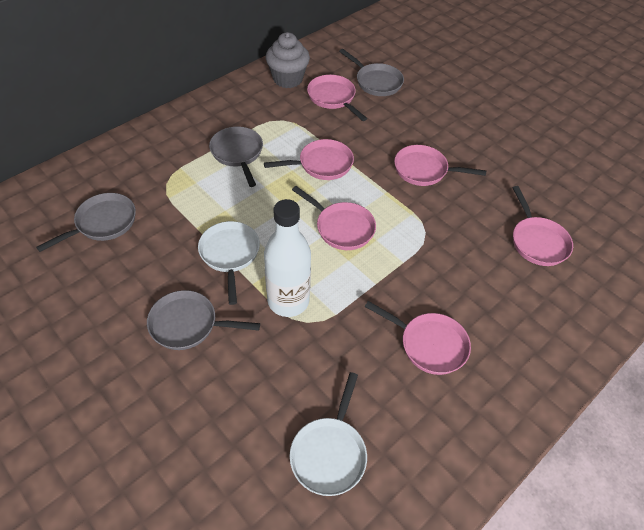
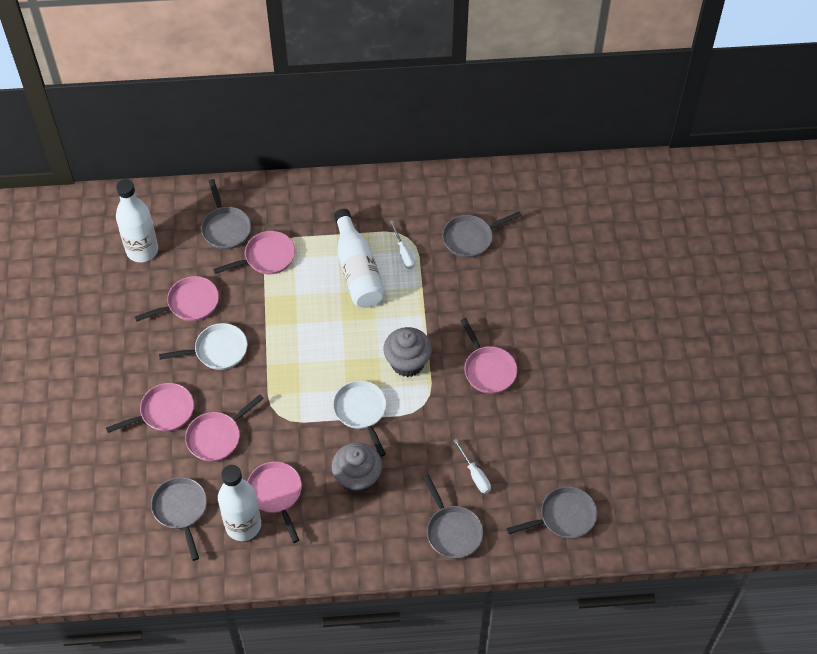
grey cupcake: 1 -> 2
grey pan: 4 -> 5
white bottle: 1 -> 3
white screwdriver: 0 -> 2

